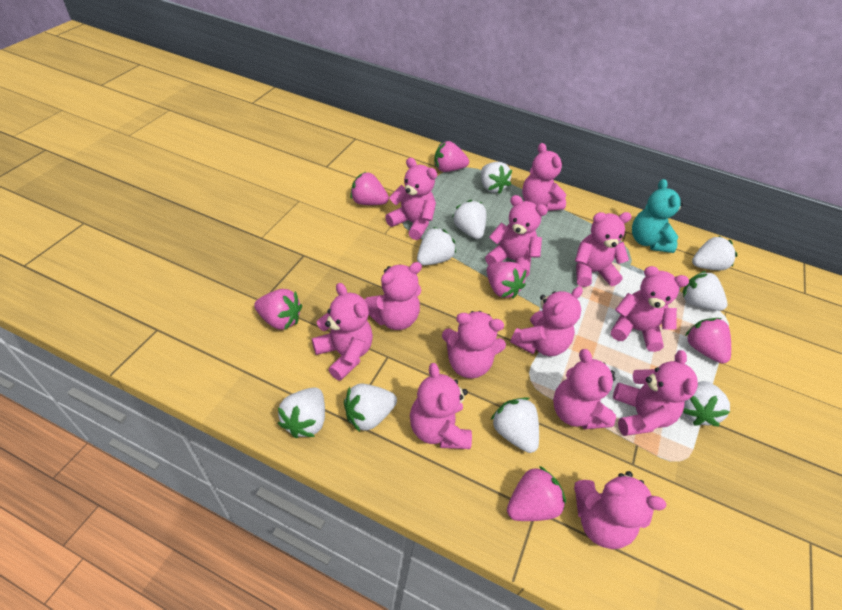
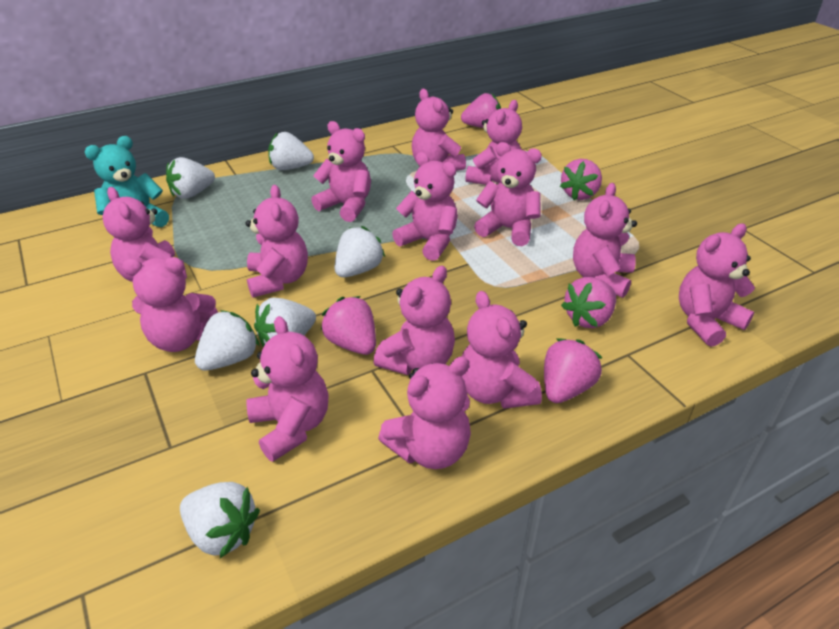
pink strawberry: 6 -> 5
pink teddy bear: 13 -> 14
white strawberry: 9 -> 6

